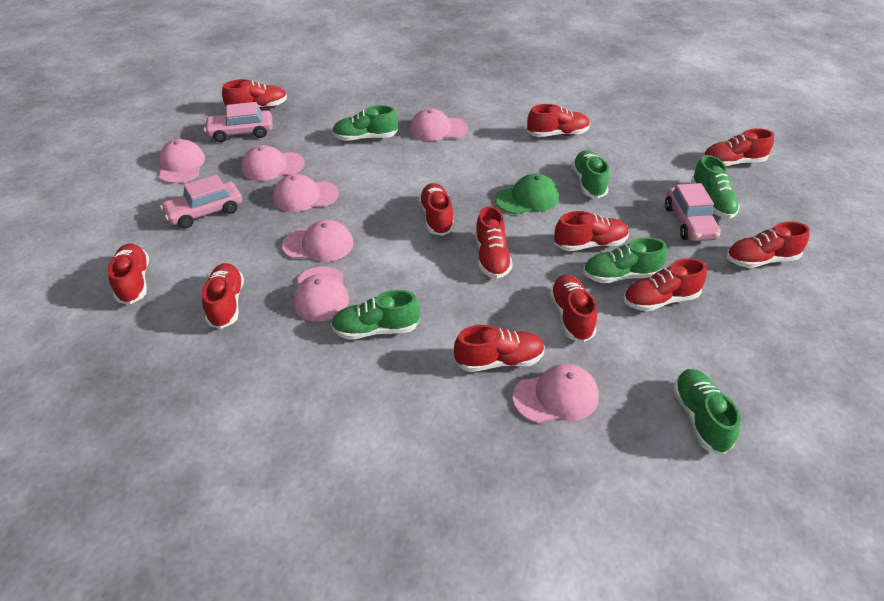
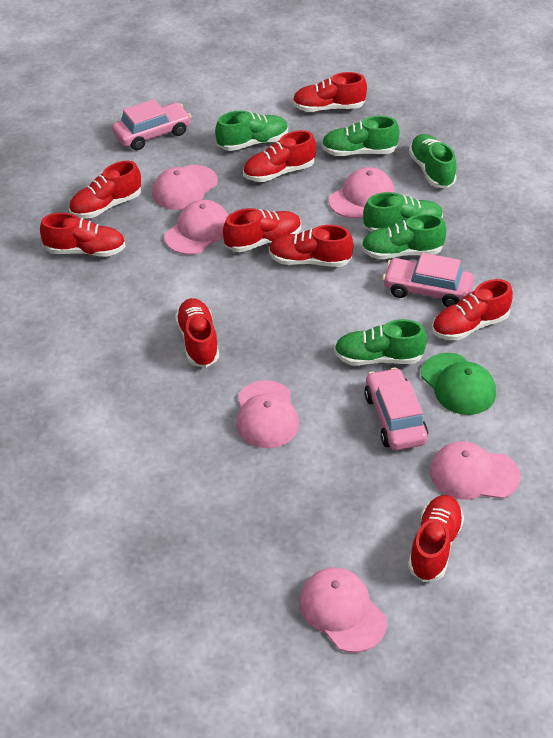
pink cap: 7 -> 6
red shoe: 12 -> 9

